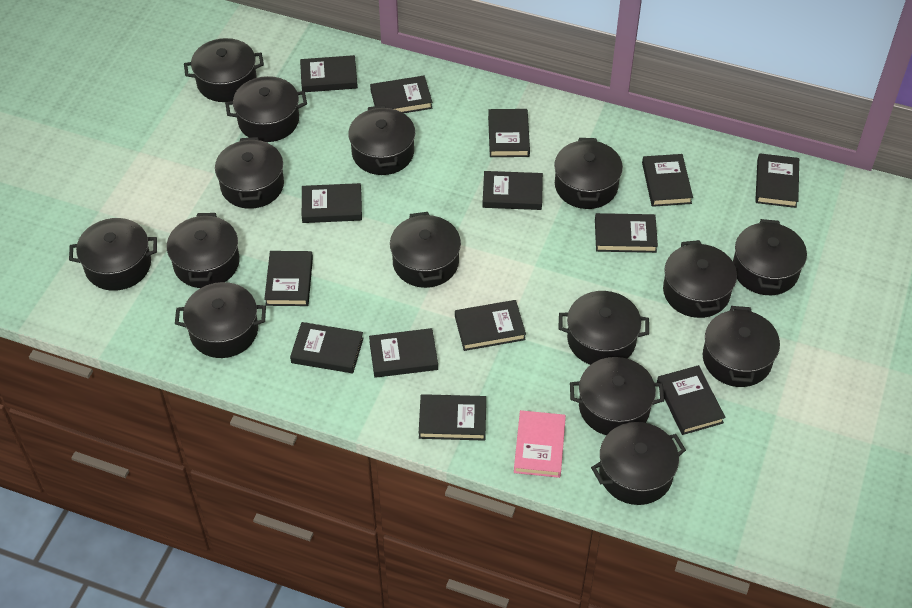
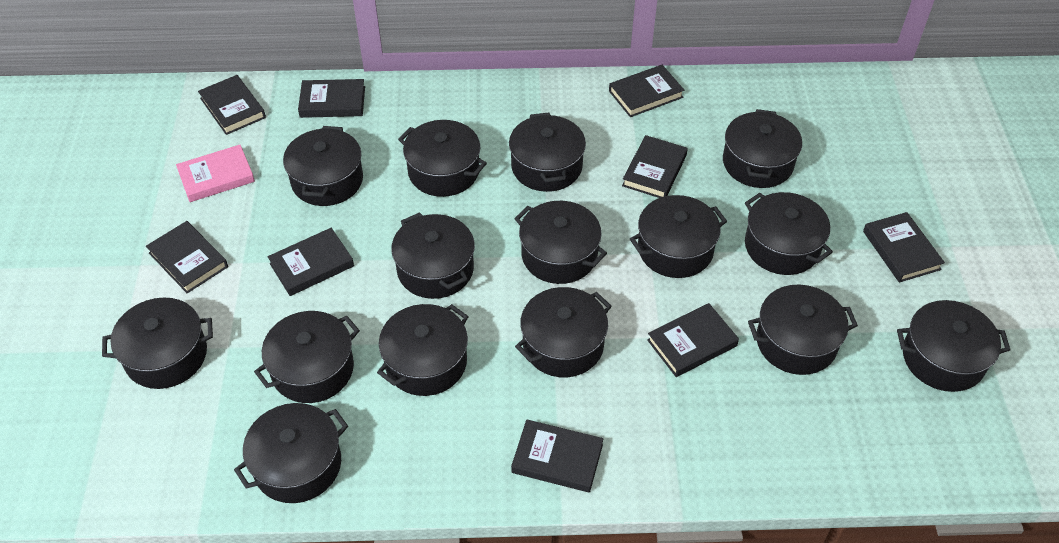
black book: 14 -> 9

